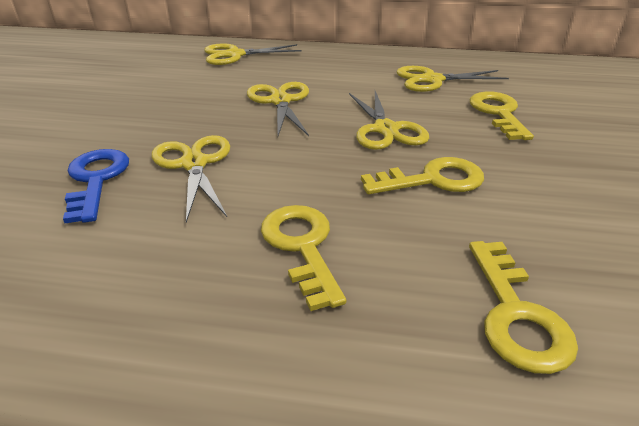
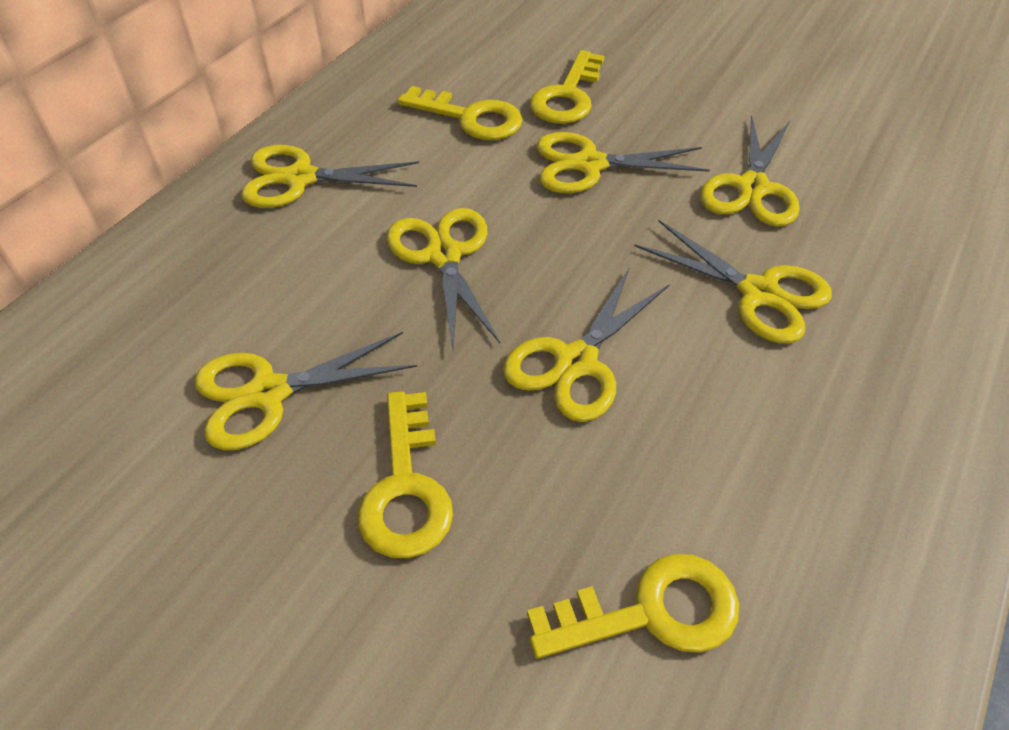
blue key: 1 -> 0
yellow scissors: 5 -> 7

